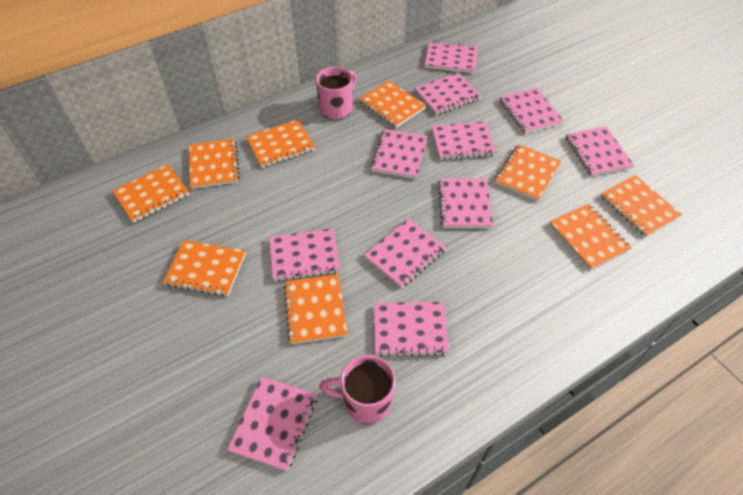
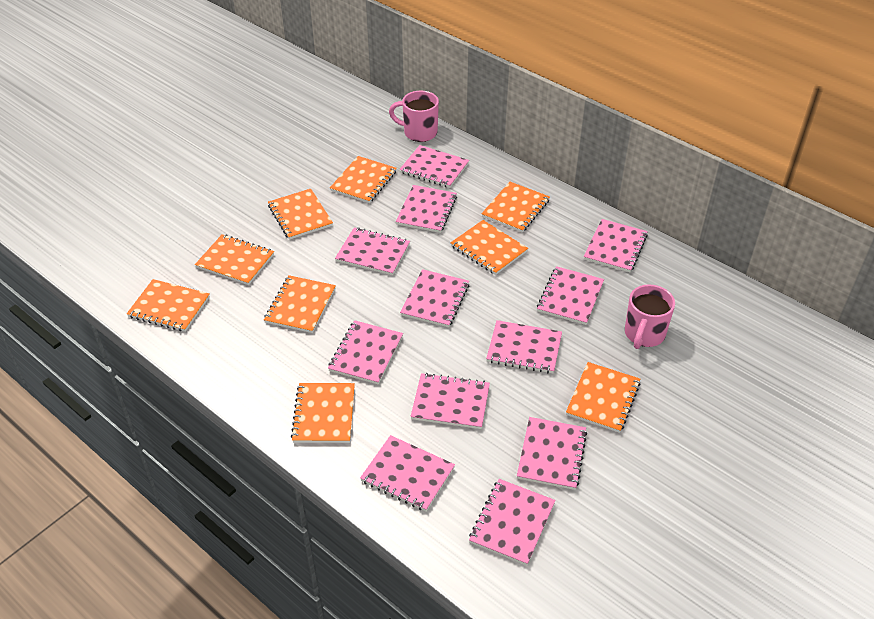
pink notebook: 11 -> 12

